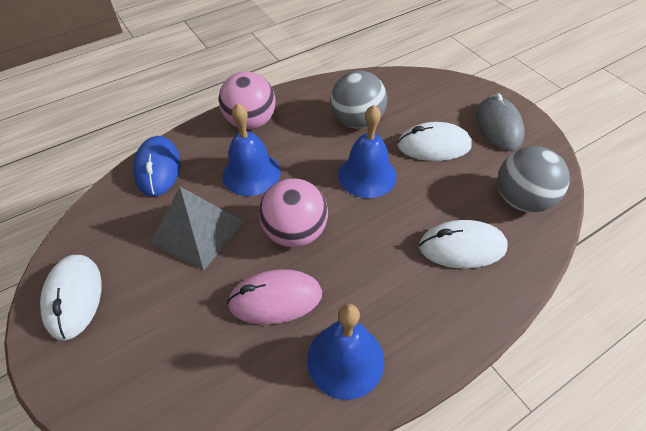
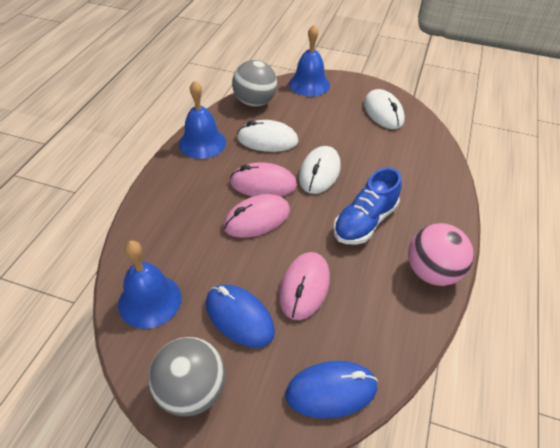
blue mouse: 1 -> 2
blue shoe: 0 -> 1
grey mouse: 1 -> 0
grey pyramid: 1 -> 0
pink ball: 2 -> 1
pink mouse: 1 -> 3

